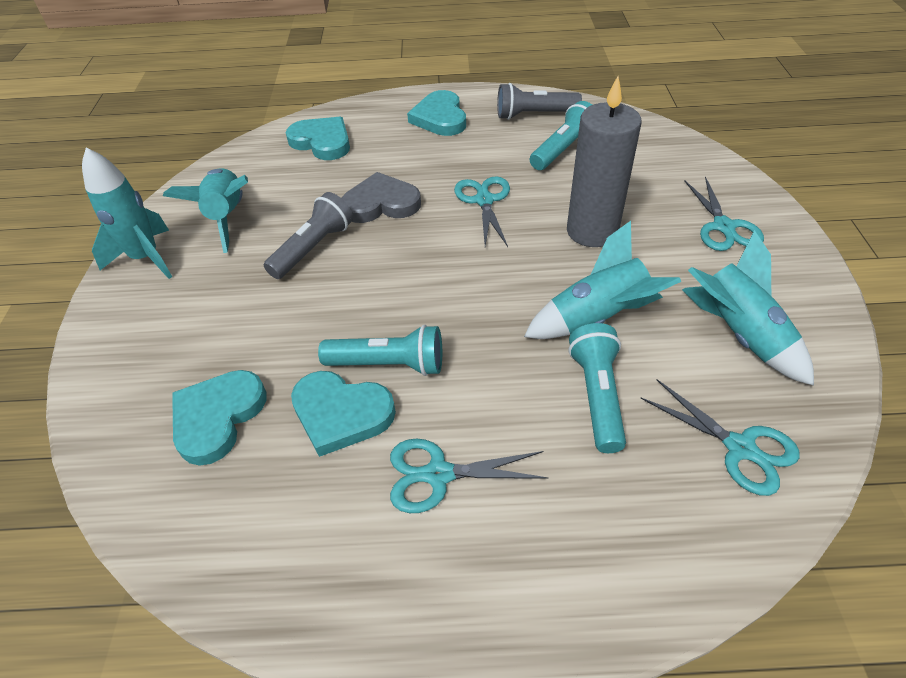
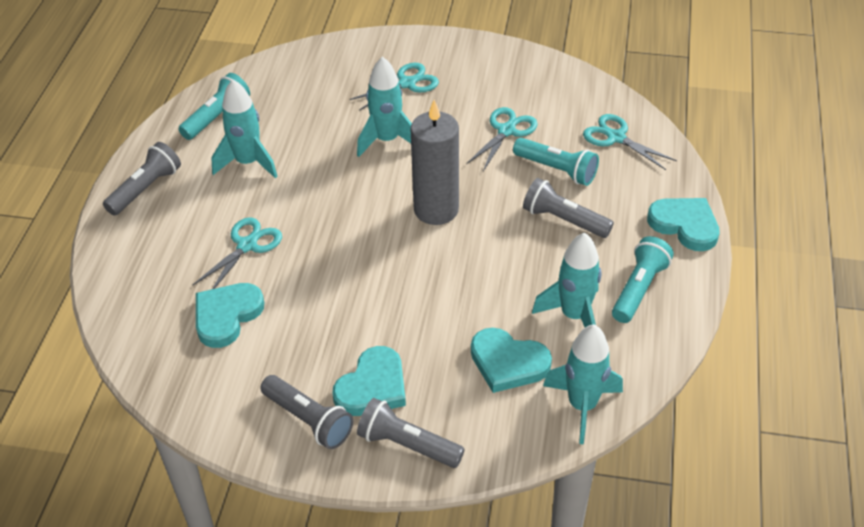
grey flashlight: 2 -> 4
grey heart: 1 -> 0

